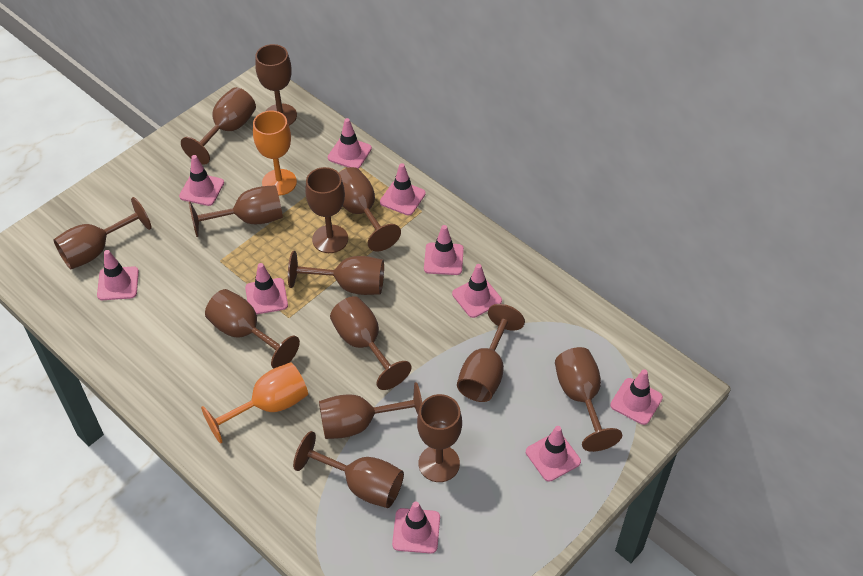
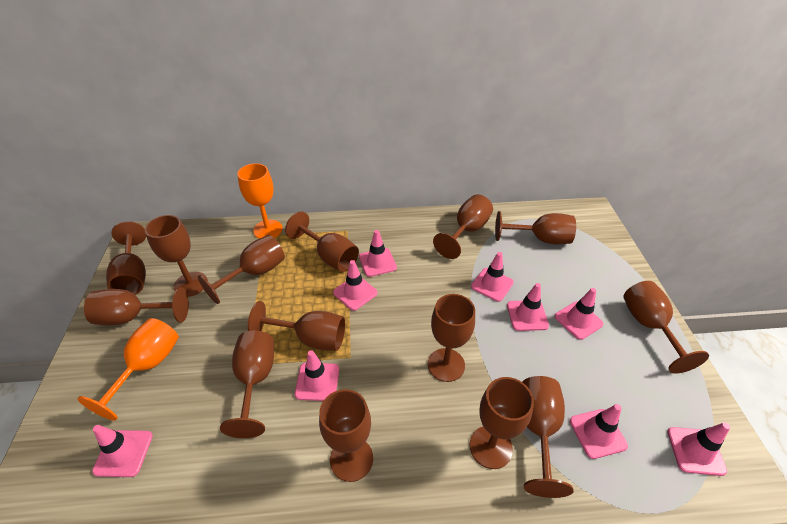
pink traffic cone: 10 -> 9

